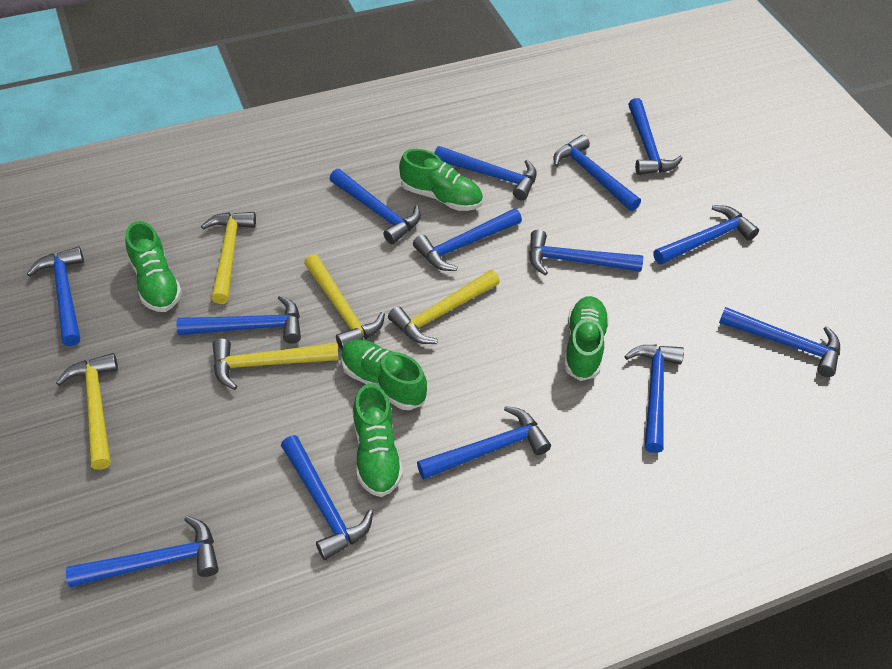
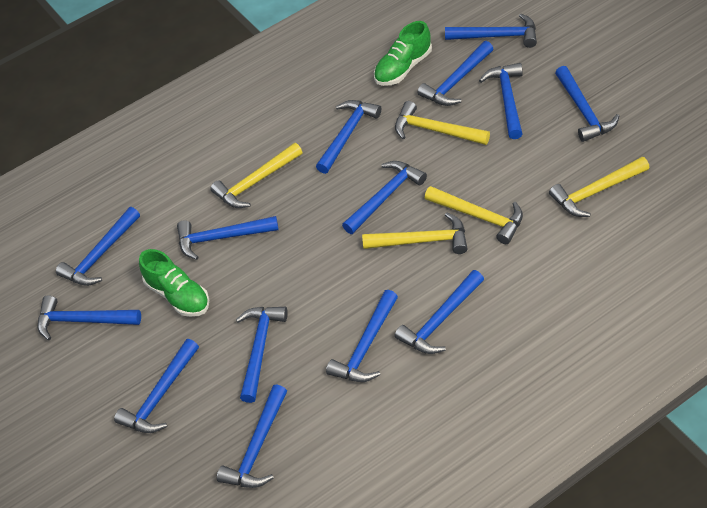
green shoe: 5 -> 2

